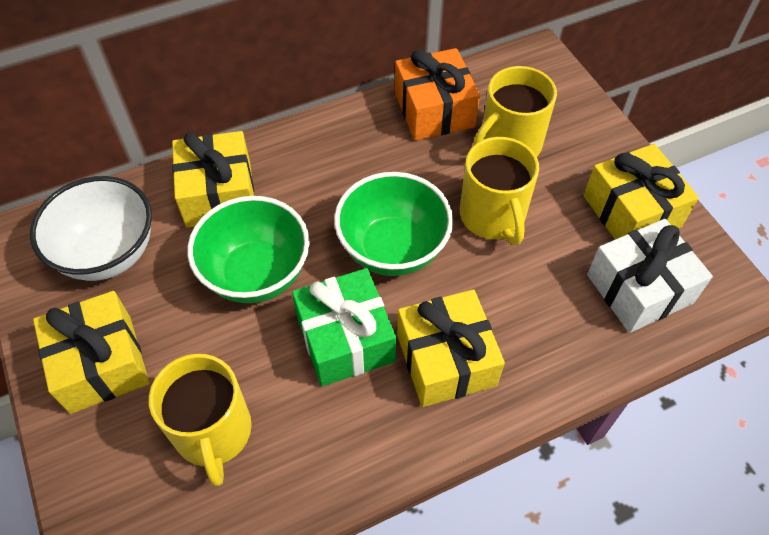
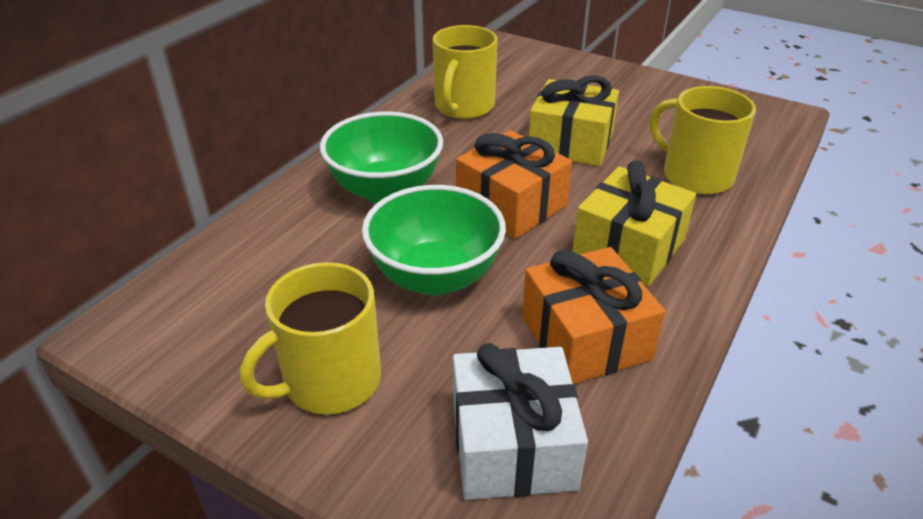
green gift: 1 -> 0
orange gift: 1 -> 2
white bowl: 1 -> 0
yellow gift: 4 -> 2

